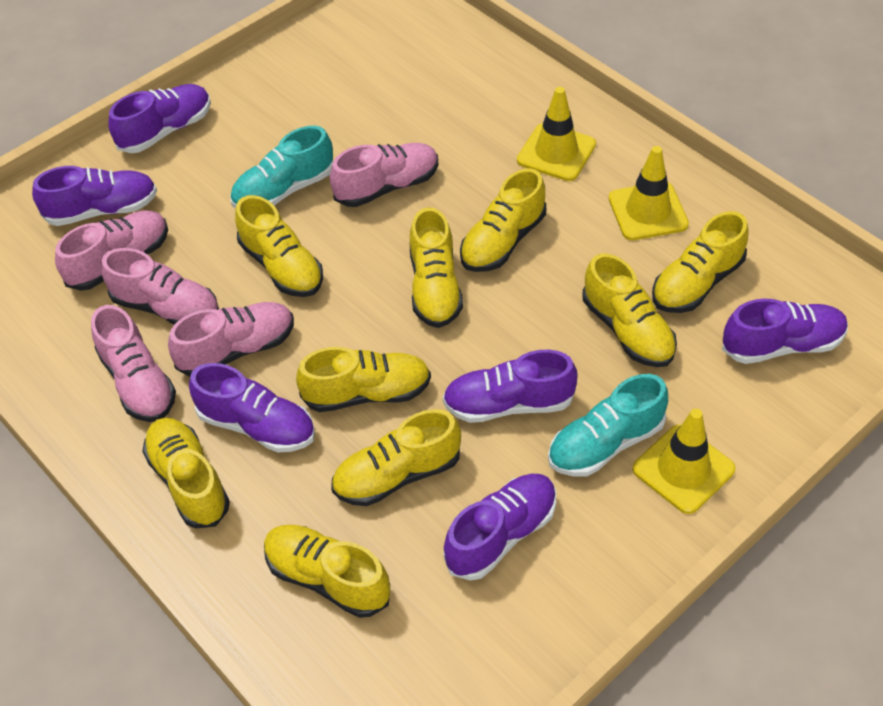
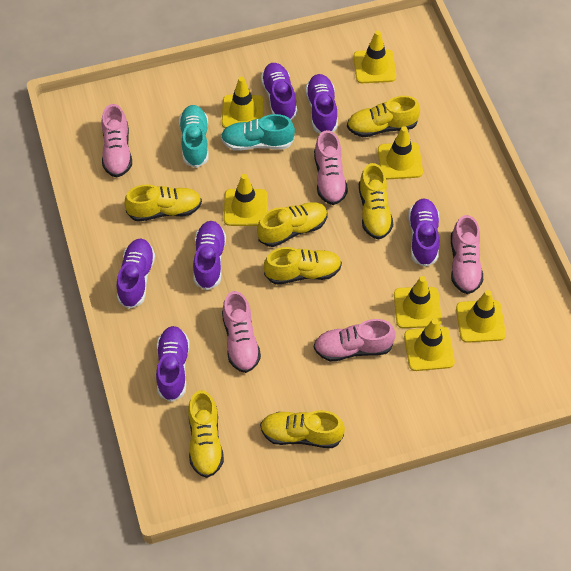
yellow shoe: 9 -> 7
yellow traffic cone: 3 -> 7

